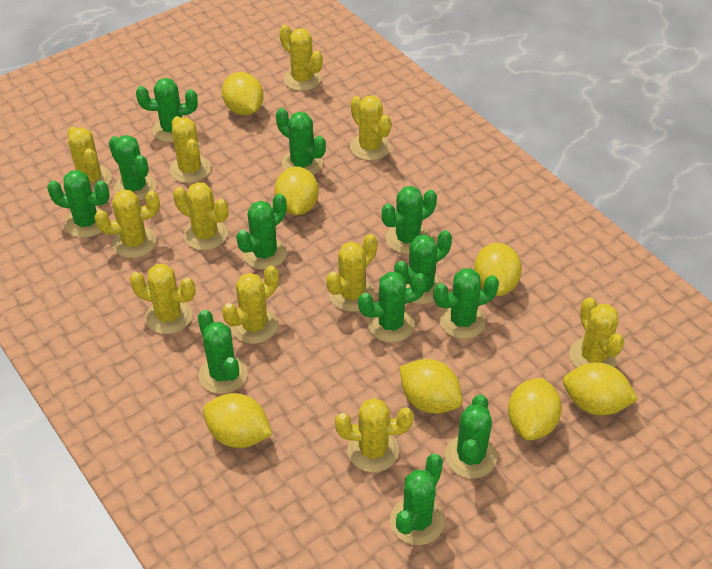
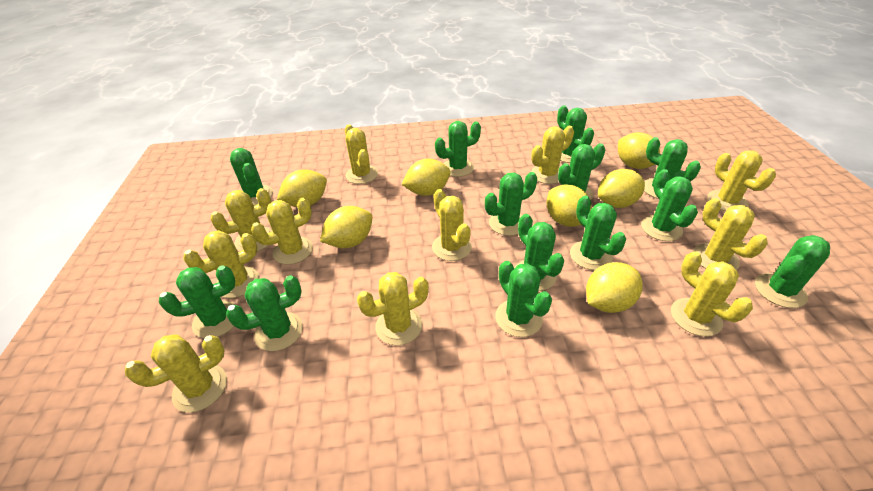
green cactus: 12 -> 13

